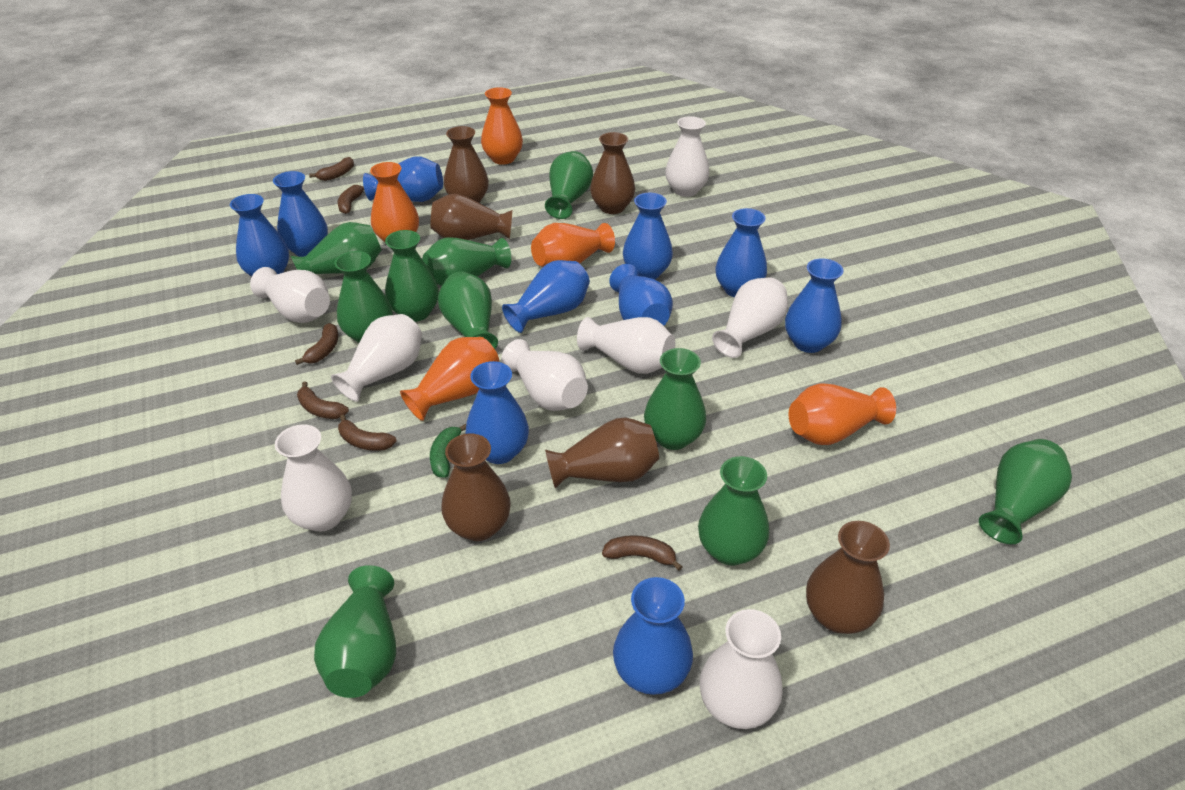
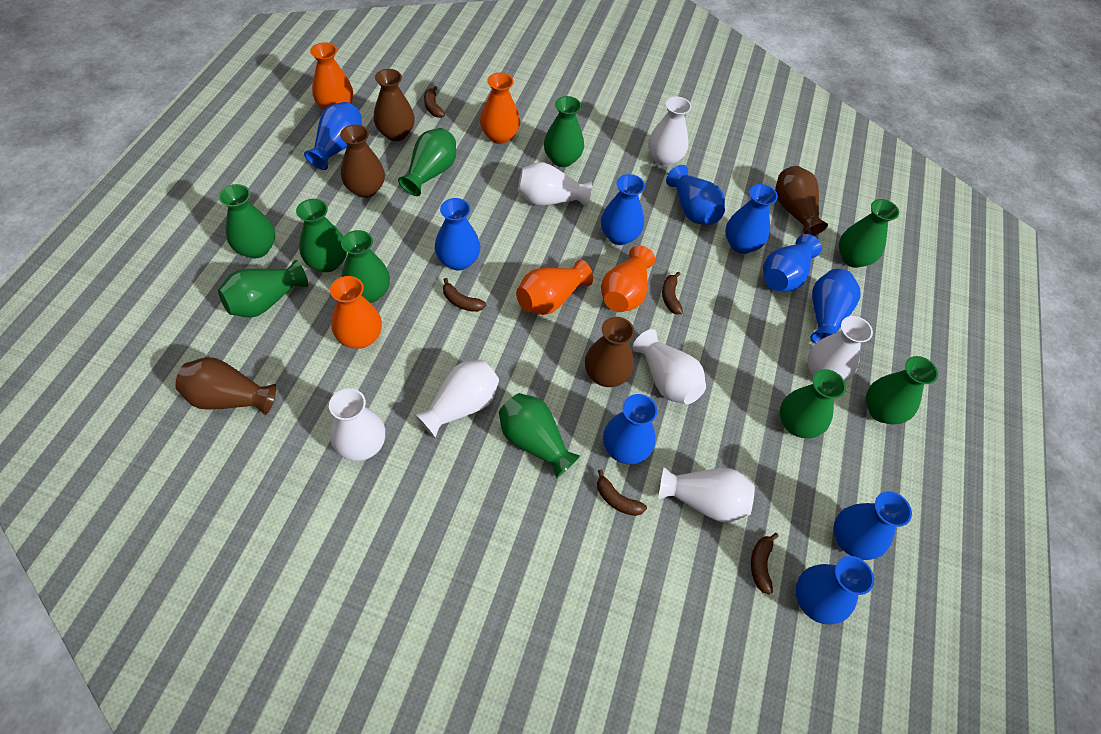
brown banana: 6 -> 5
brown vase: 6 -> 5
green banana: 1 -> 0
white vase: 8 -> 7

